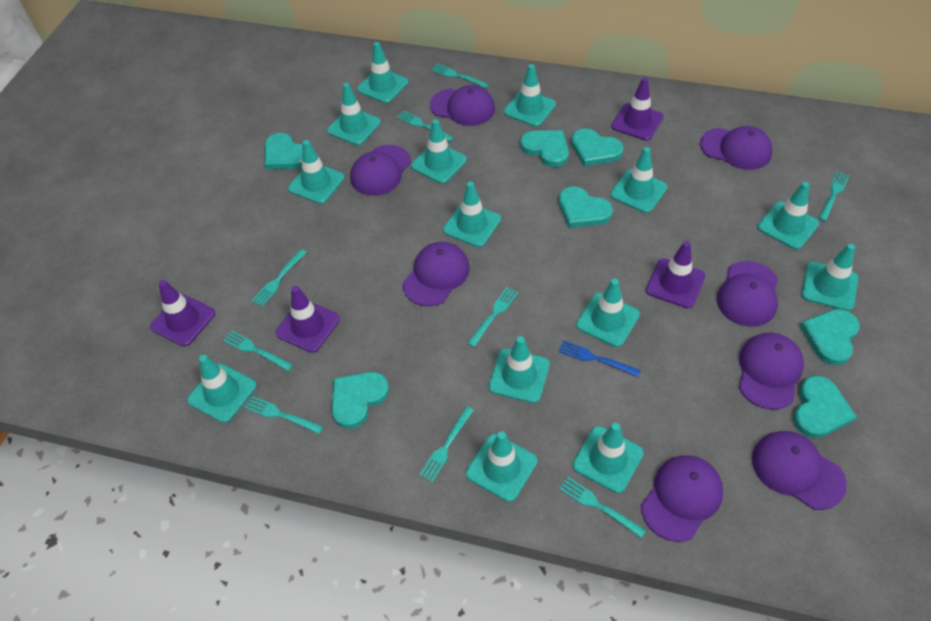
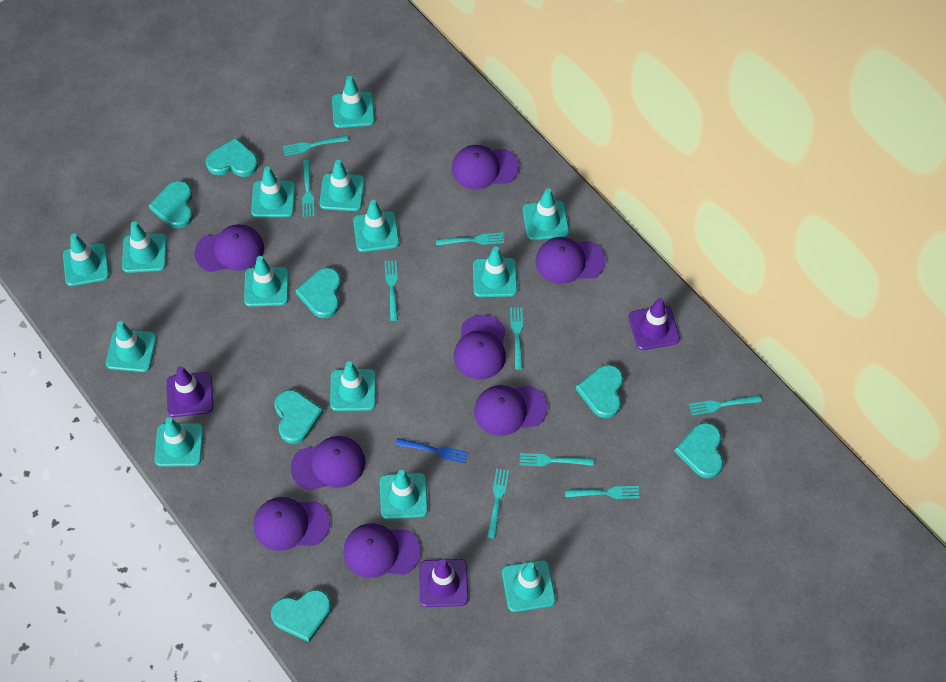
purple traffic cone: 4 -> 3

